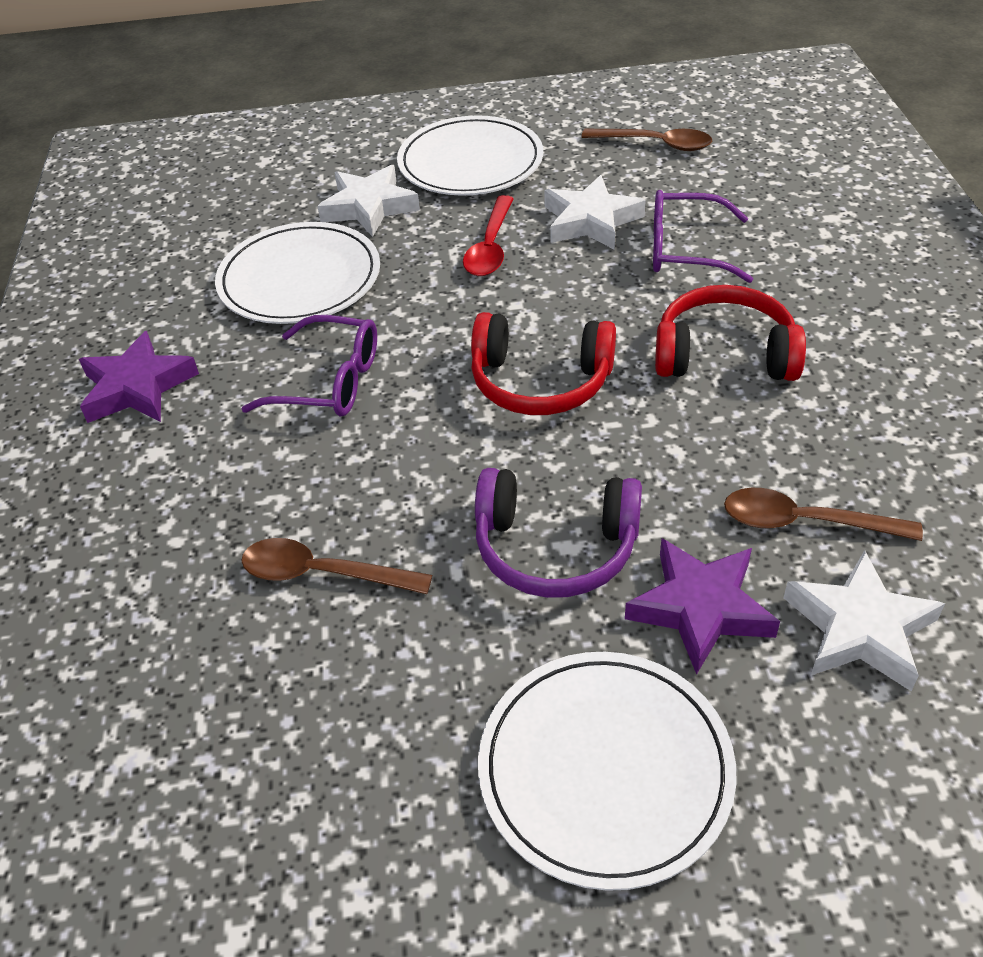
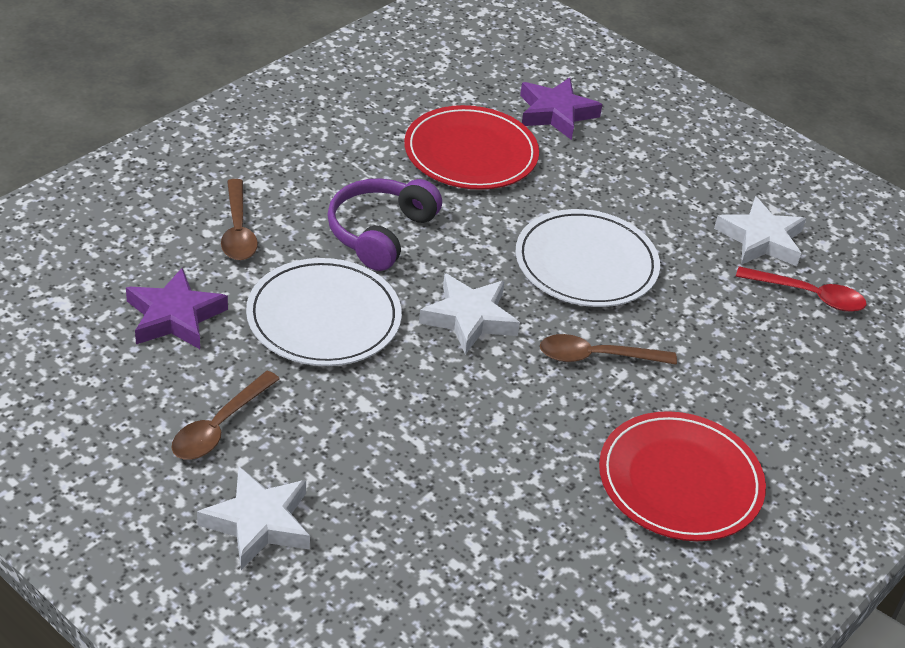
purple glasses: 2 -> 0
red headphones: 2 -> 0
red plate: 0 -> 2
white plate: 3 -> 2

